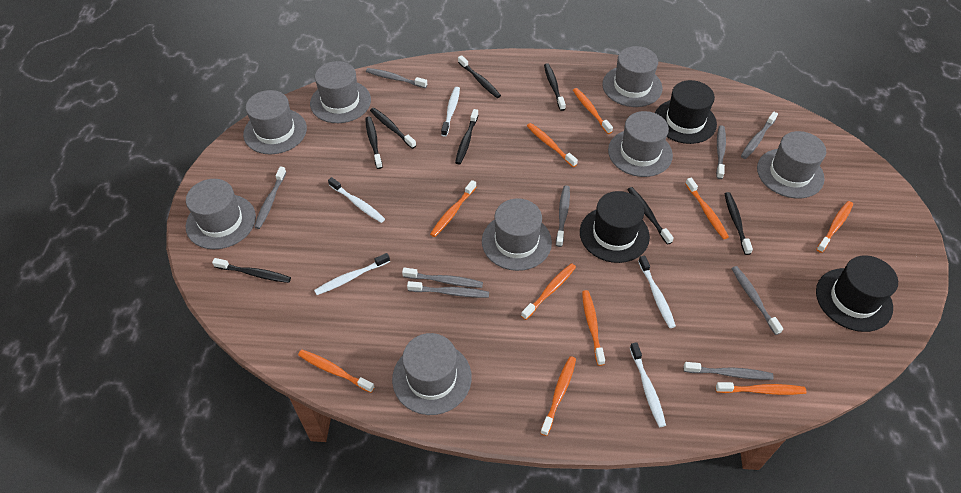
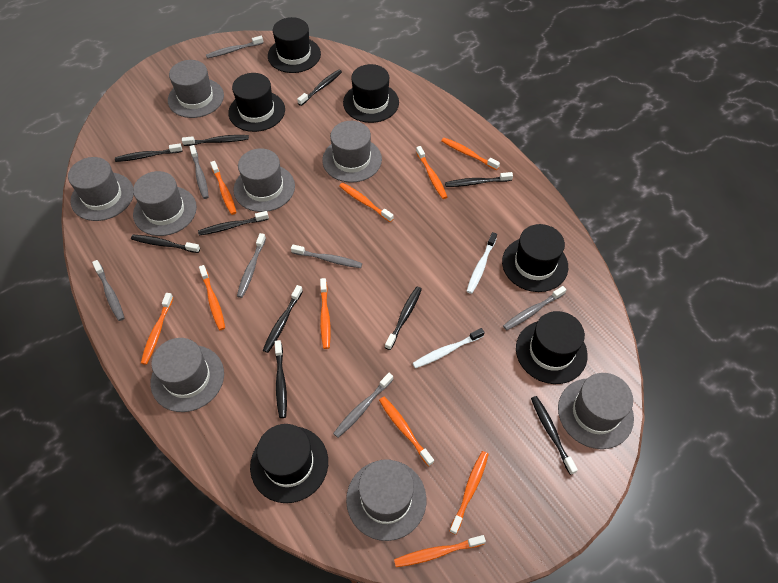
black hat: 3 -> 6
black toothbrush: 8 -> 10
grey toothbrush: 9 -> 7
white toothbrush: 5 -> 2

